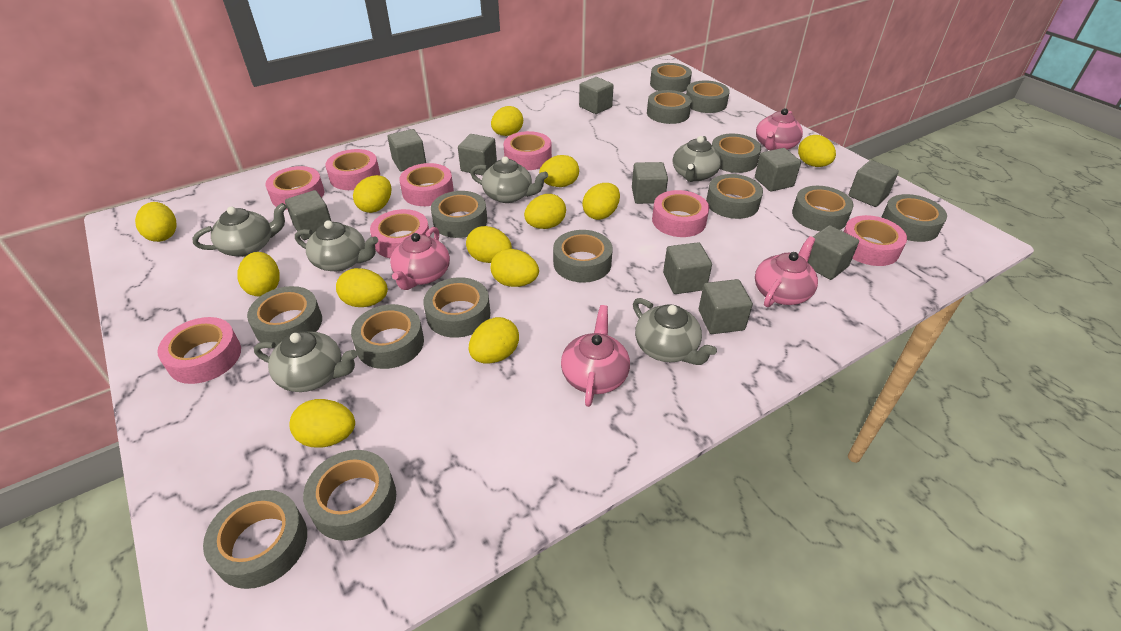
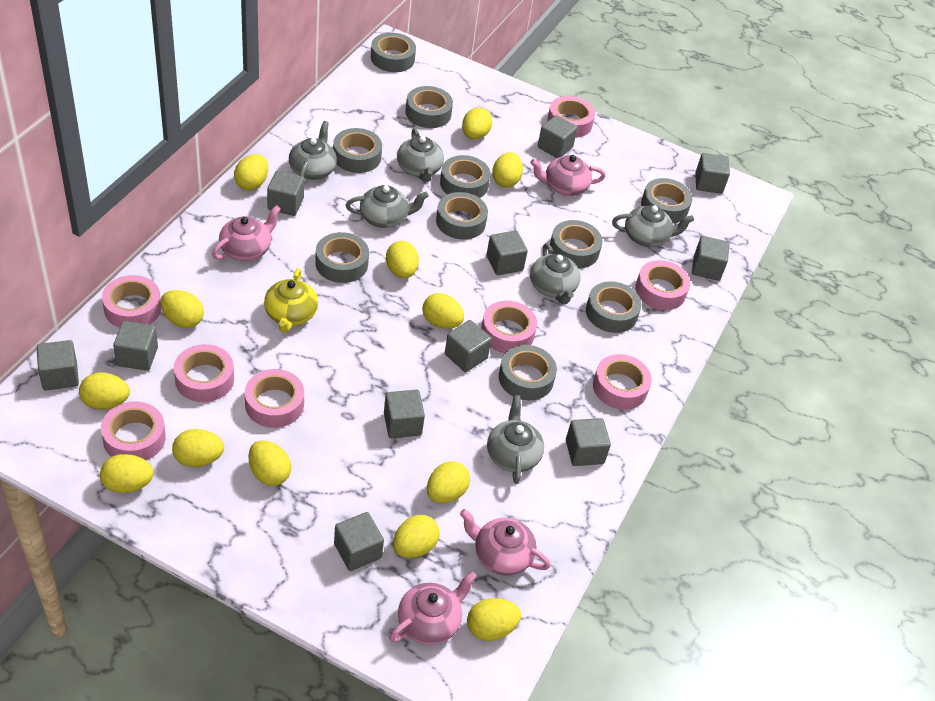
grey cube: 10 -> 11
grey tape: 14 -> 10
yellow teapot: 0 -> 1

